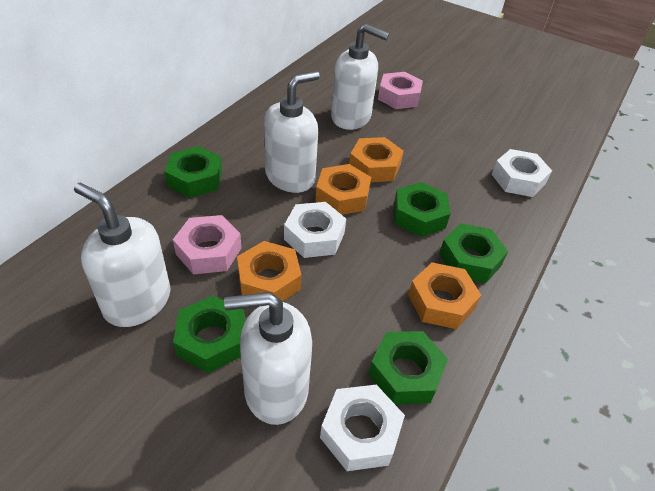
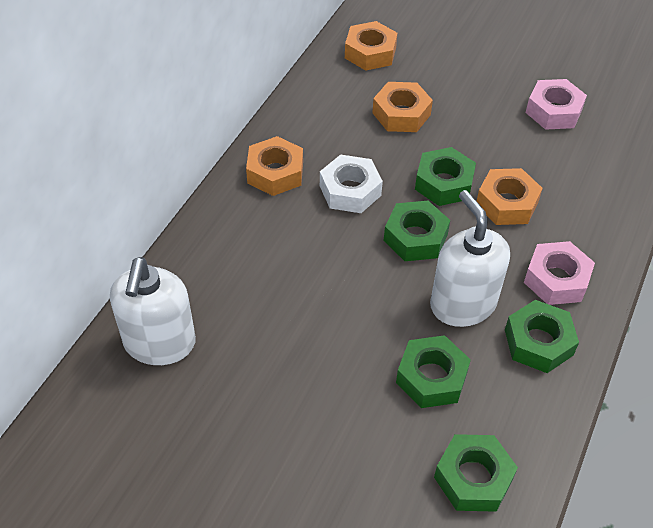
white nut: 3 -> 1
white soap dispenser: 4 -> 2

